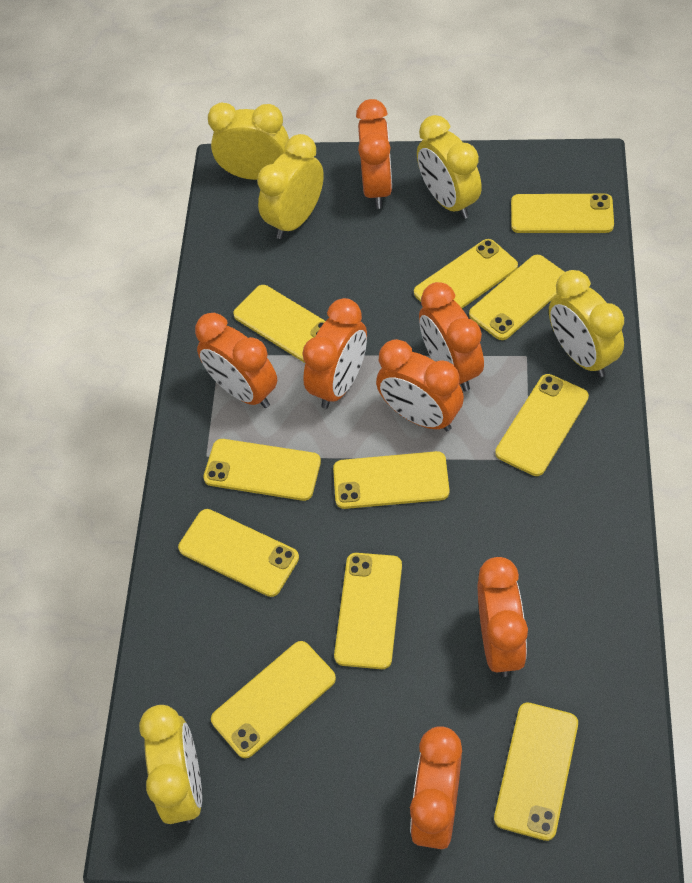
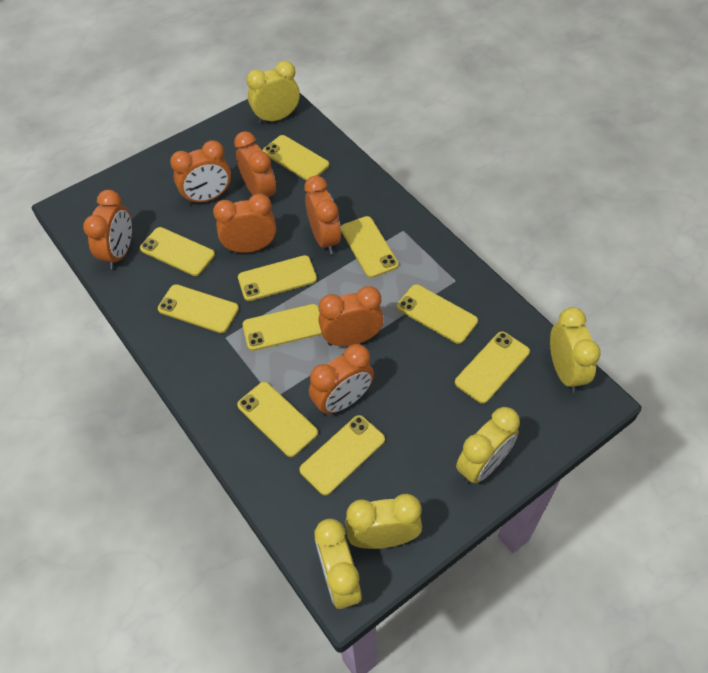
yellow phone: 11 -> 10

